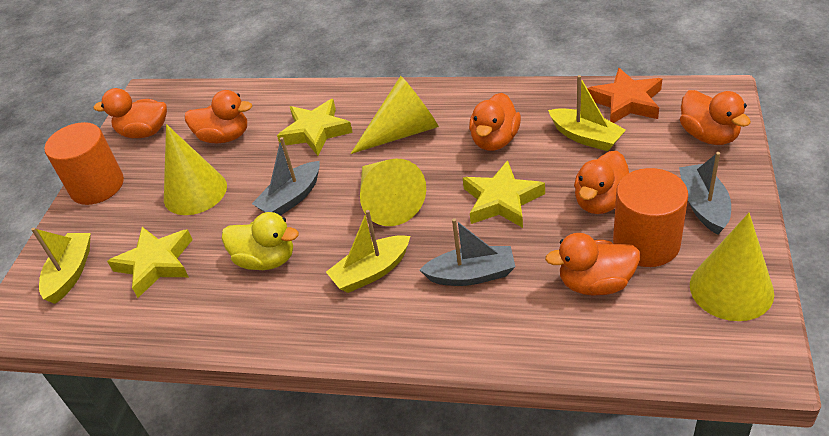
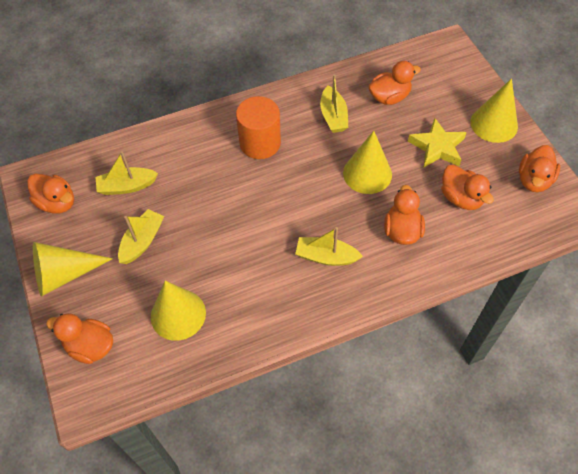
grey boat: 3 -> 0
orange cylinder: 2 -> 1
orange star: 1 -> 0
yellow boat: 3 -> 4
yellow duck: 1 -> 0
yellow star: 3 -> 1

